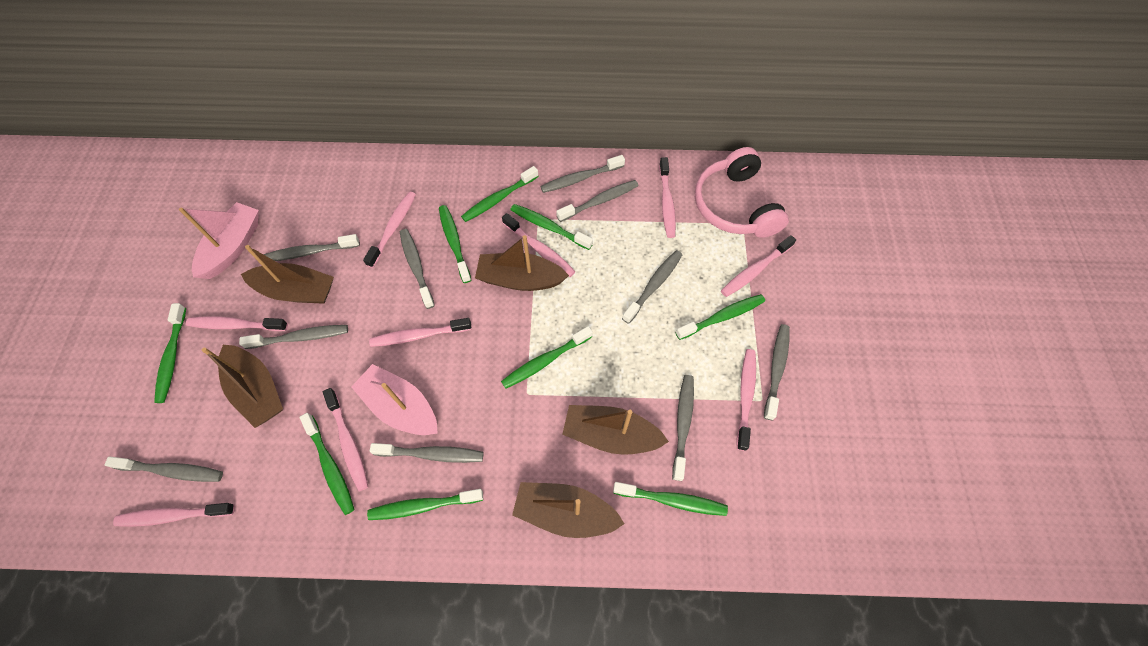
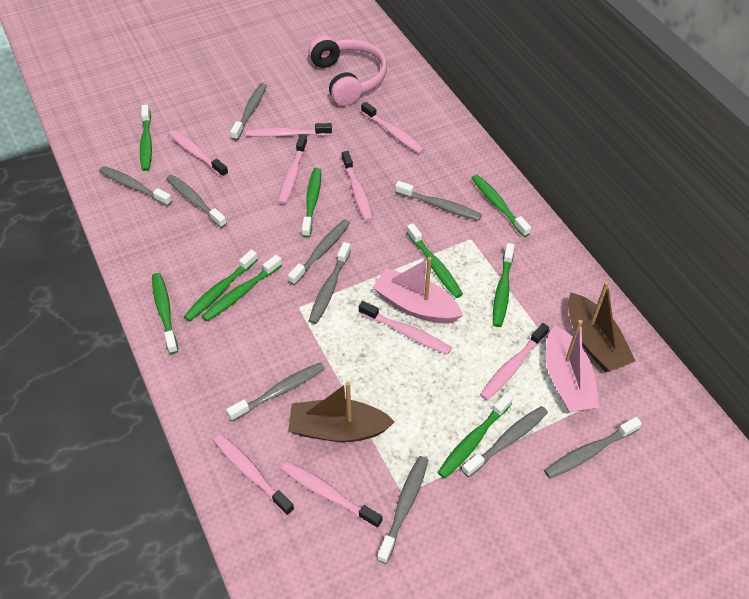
brown boat: 5 -> 2

